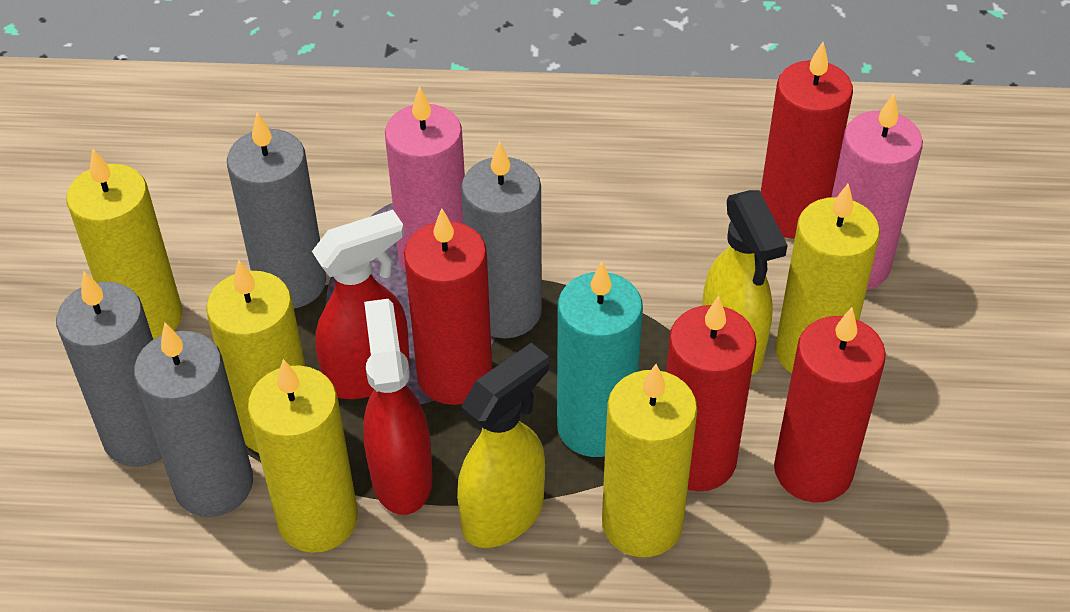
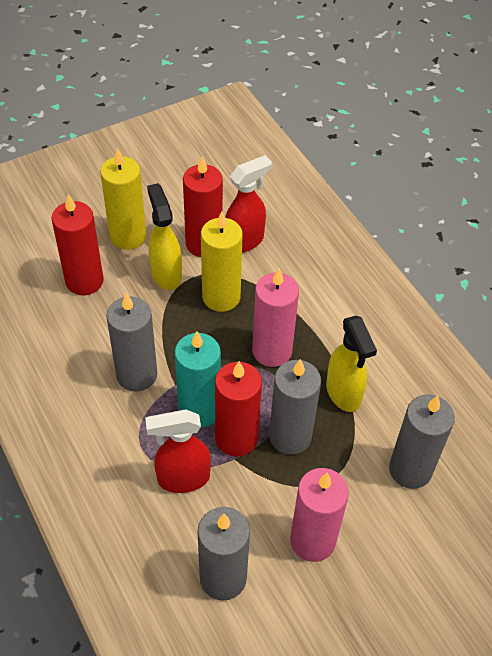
red candle: 4 -> 3
yellow candle: 5 -> 2

